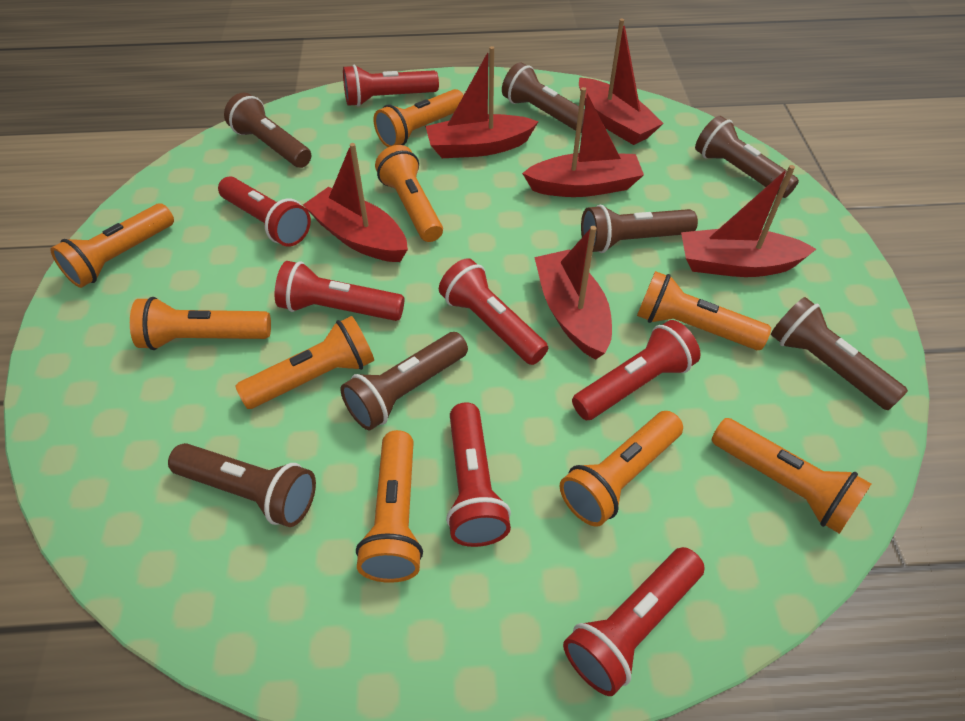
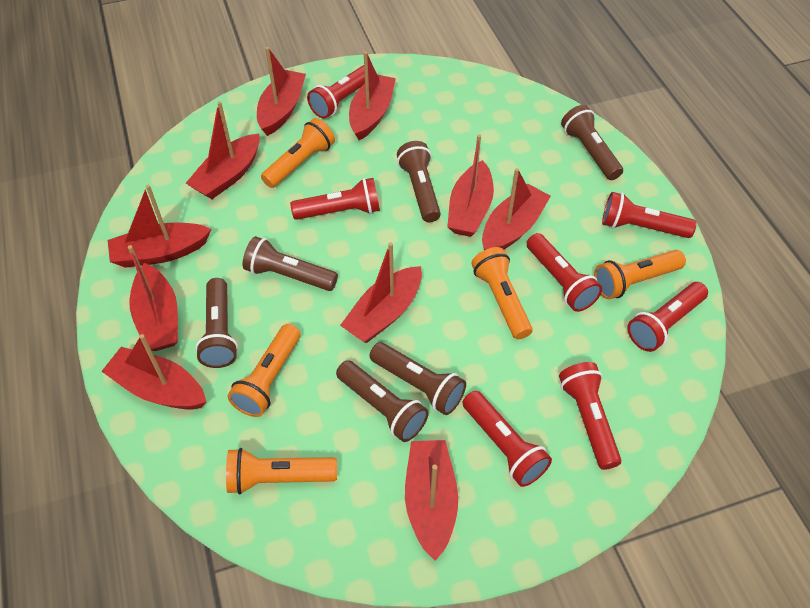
brown flashlight: 7 -> 6
orange flashlight: 9 -> 5
red boat: 6 -> 10

